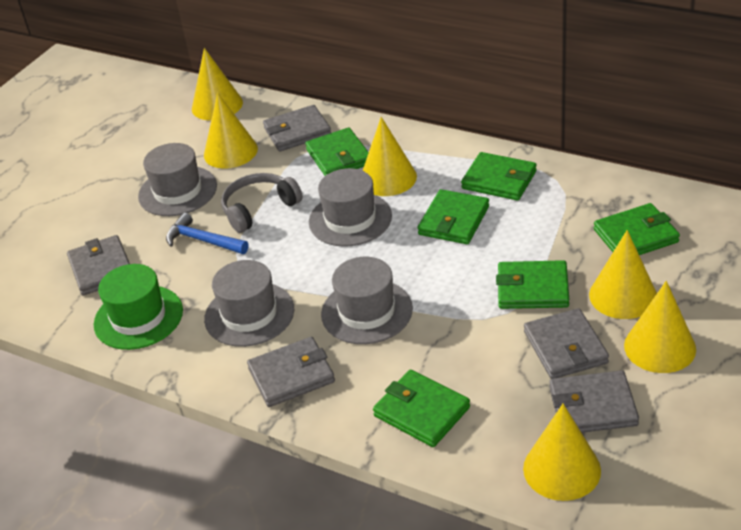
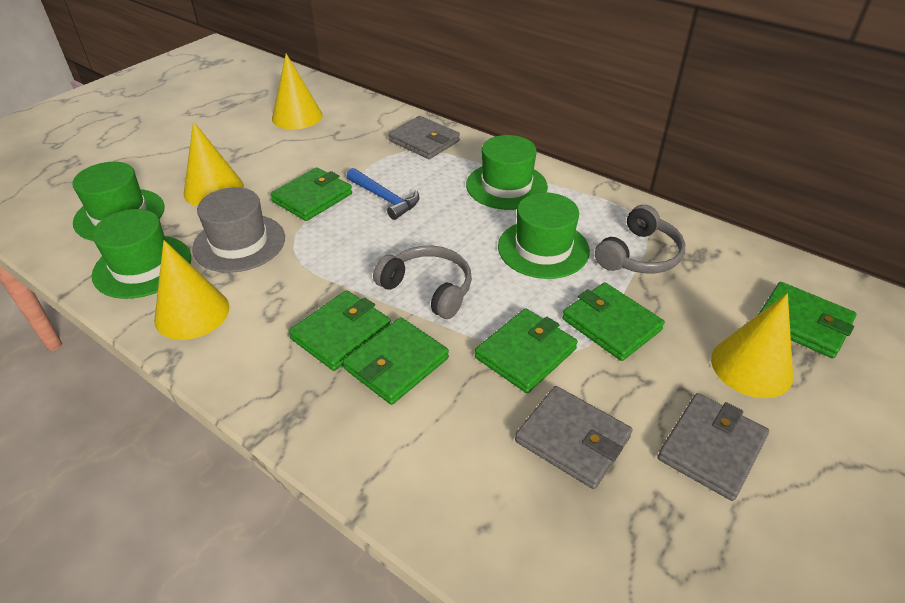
green hat: 1 -> 4
grey hat: 4 -> 1
grey headphones: 1 -> 2
grey wallet: 5 -> 3
yellow cone: 6 -> 4

